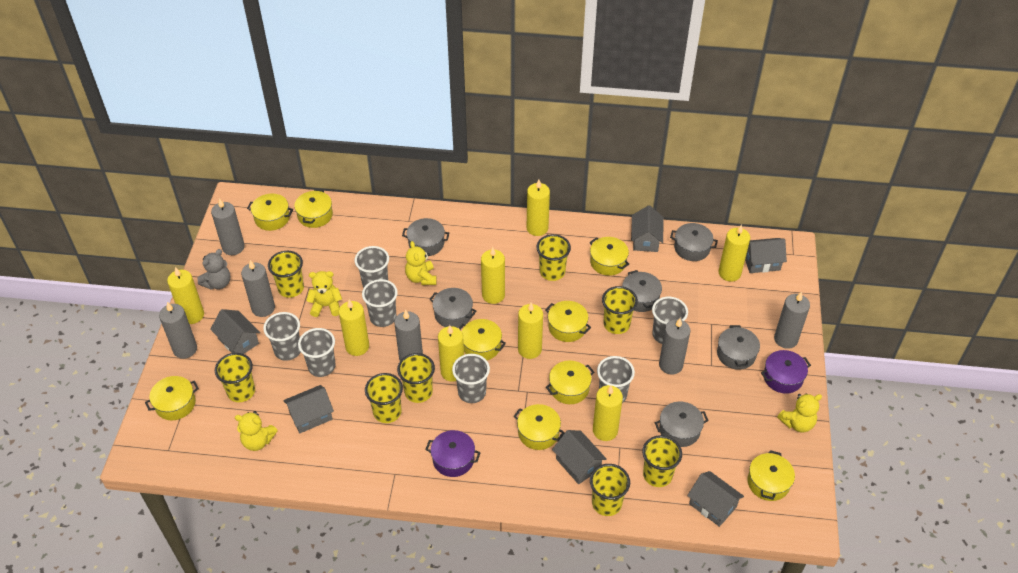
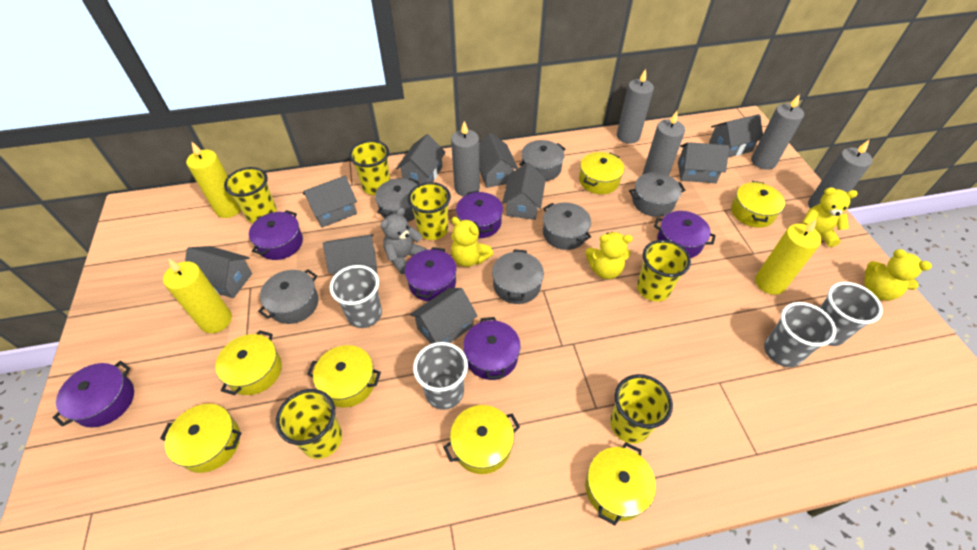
grey candle: 6 -> 5
grey cup: 7 -> 4
grey house: 6 -> 9
purple pot: 2 -> 6
yellow candle: 8 -> 3
yellow cup: 8 -> 6
yellow pot: 9 -> 7

